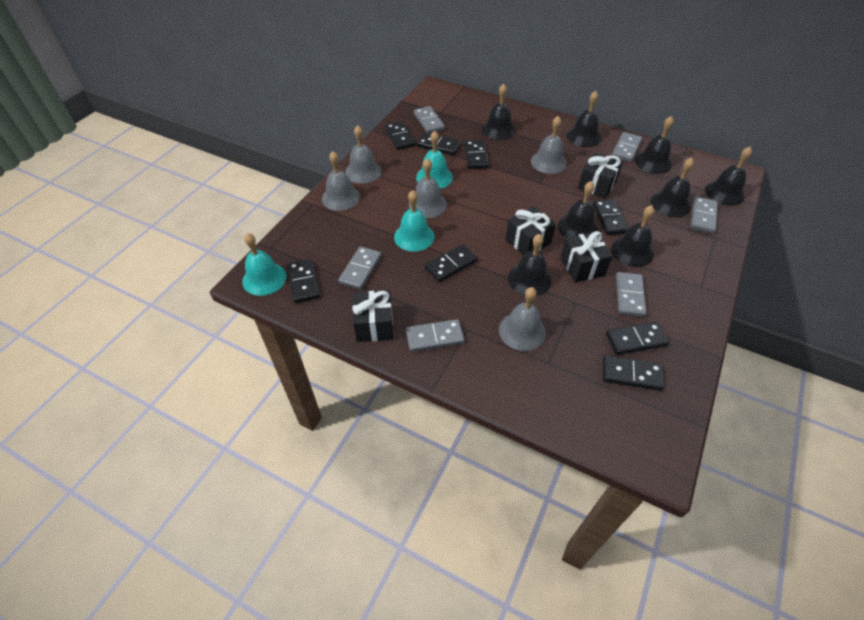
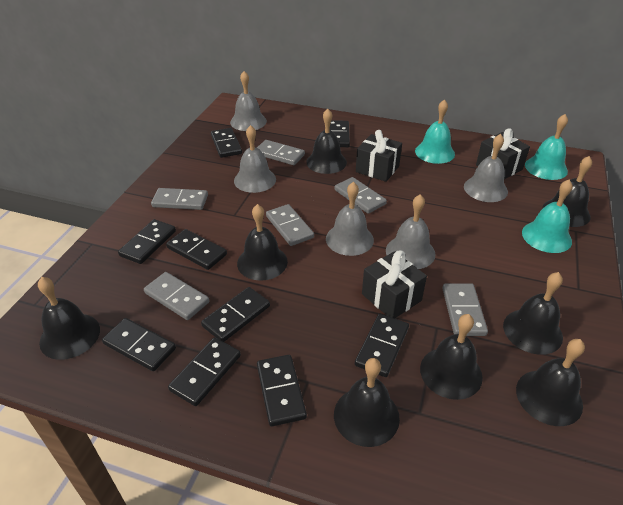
black domino: 8 -> 9
black gift: 4 -> 3

